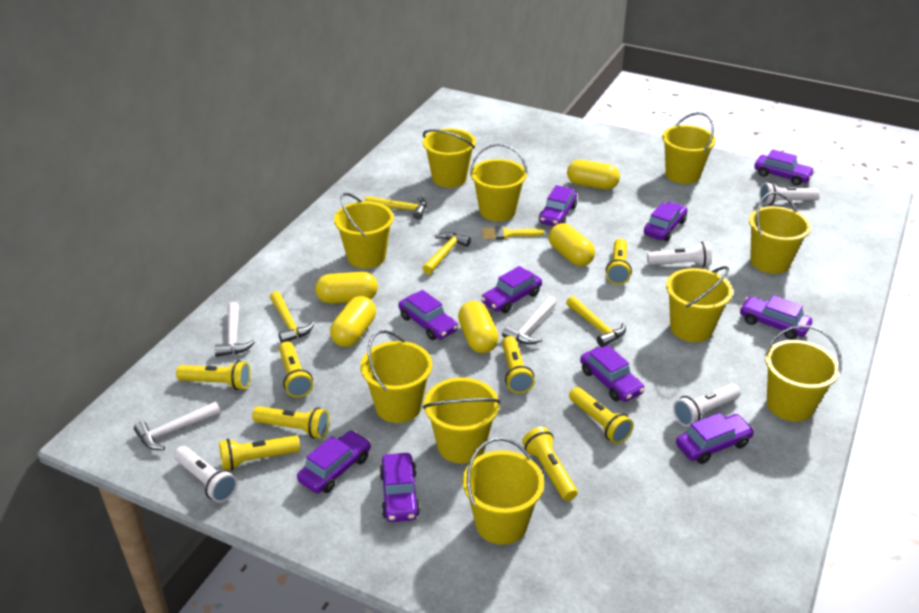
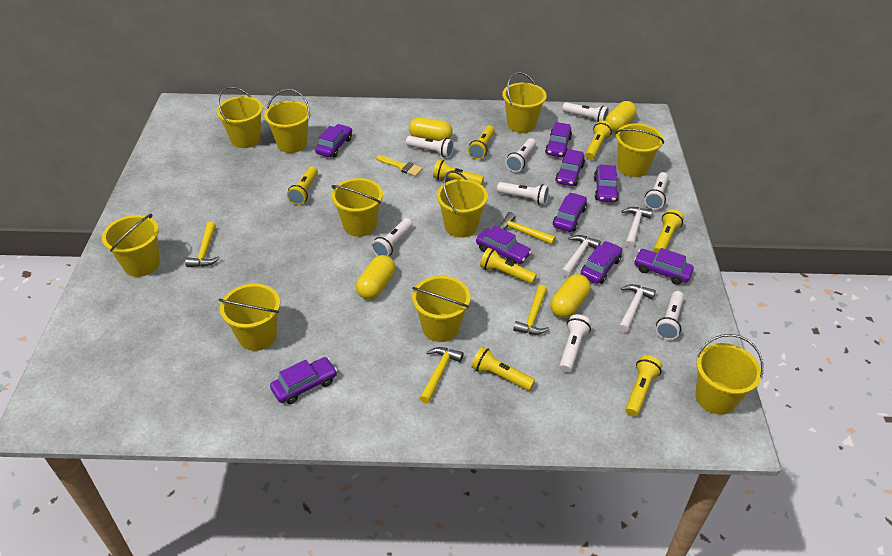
purple car: 10 -> 9
white flashlight: 4 -> 8
yellow capsule: 5 -> 4

